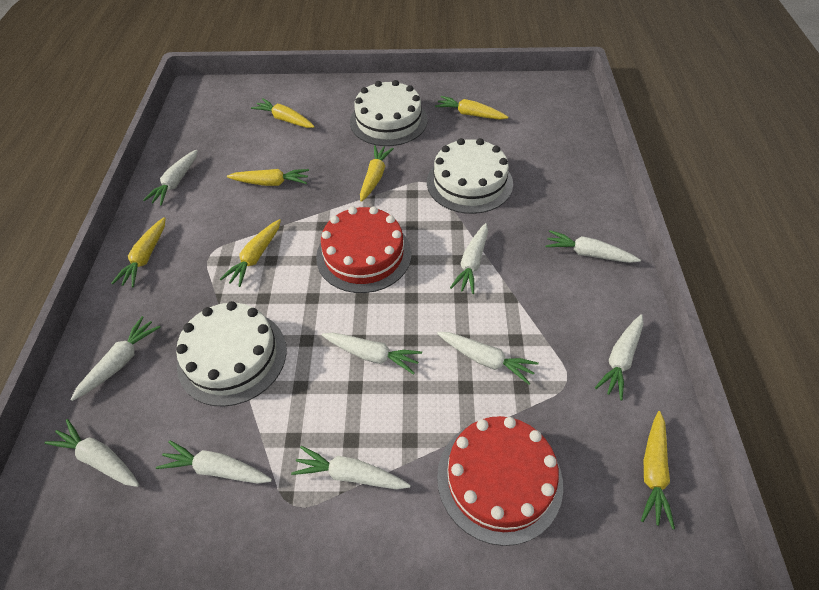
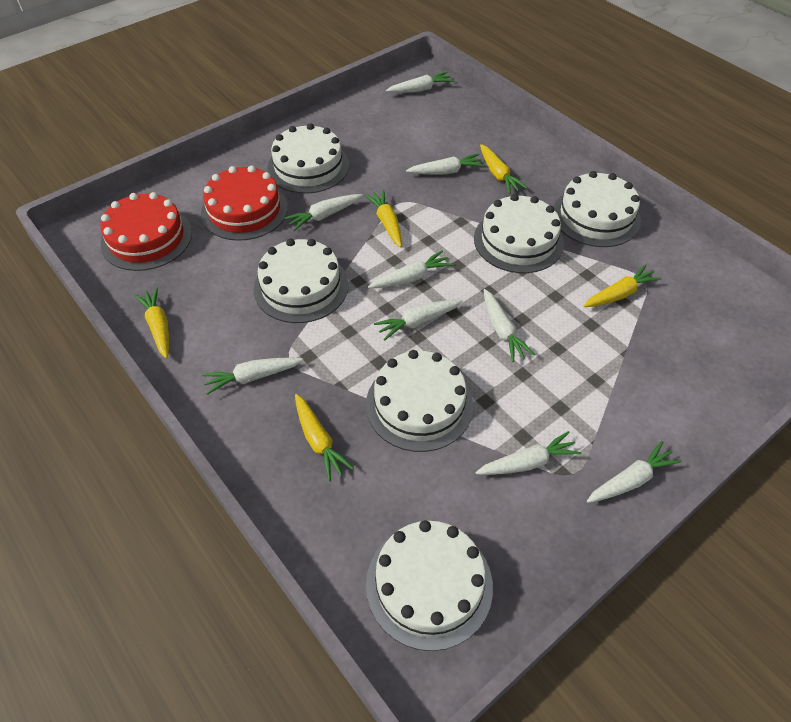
white cake: 3 -> 6
white carrot: 10 -> 9
yellow carrot: 7 -> 5

